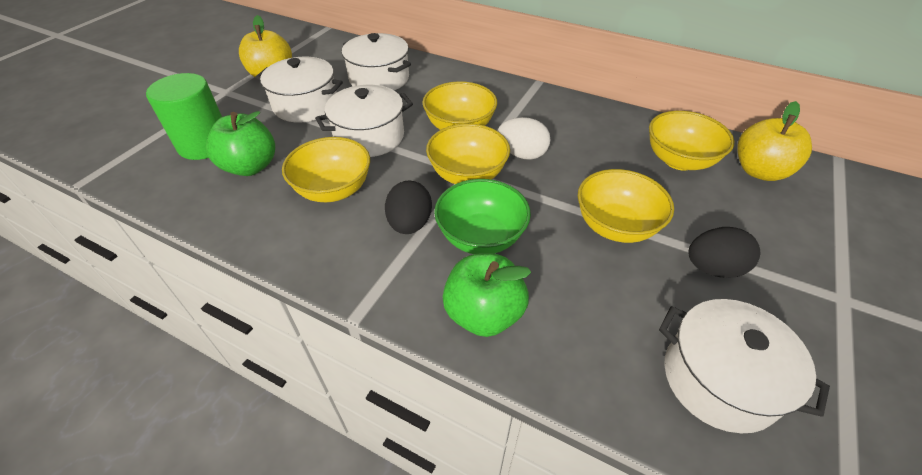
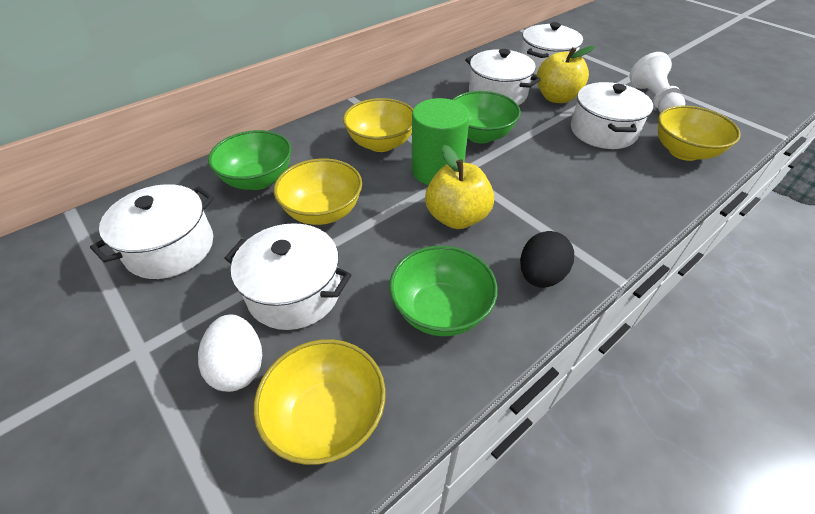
black egg: 2 -> 1
green apple: 2 -> 0
green bowl: 1 -> 3
white pawn: 0 -> 1
white pot: 4 -> 5
yellow bowl: 5 -> 4

